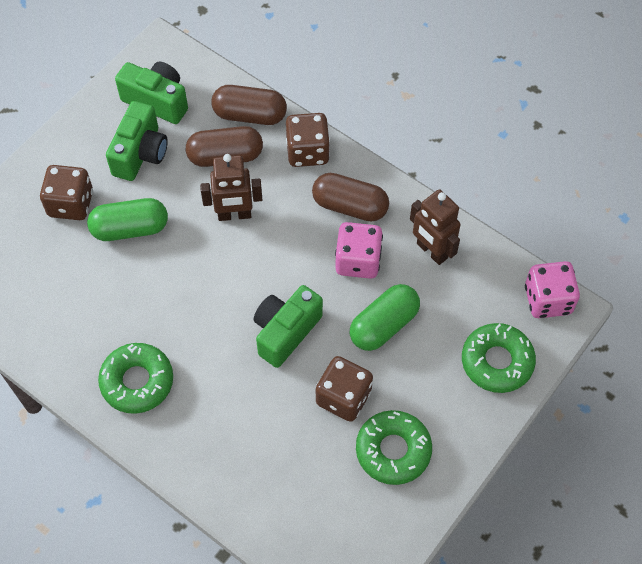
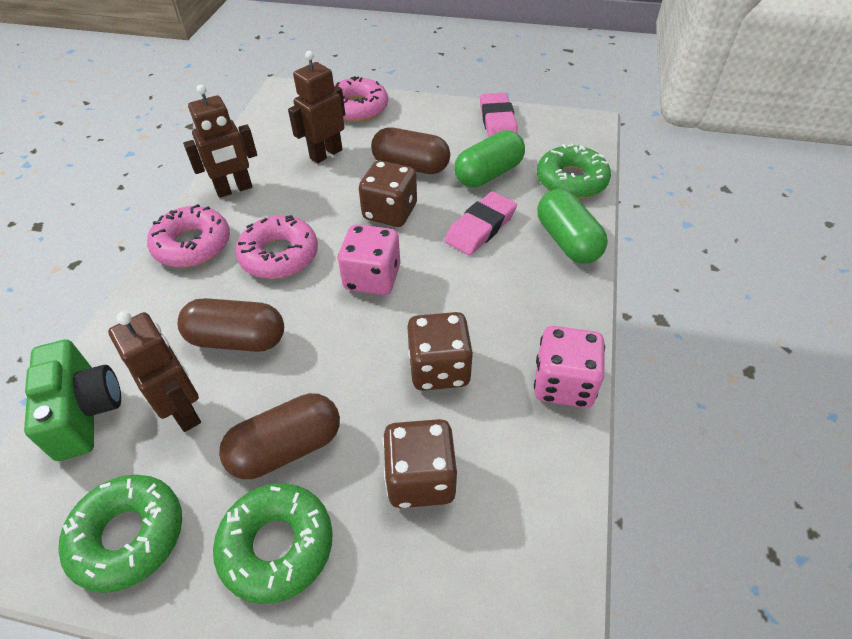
brown robot: 2 -> 3
green camera: 3 -> 1
pink donut: 0 -> 3
pink eraser: 0 -> 2

